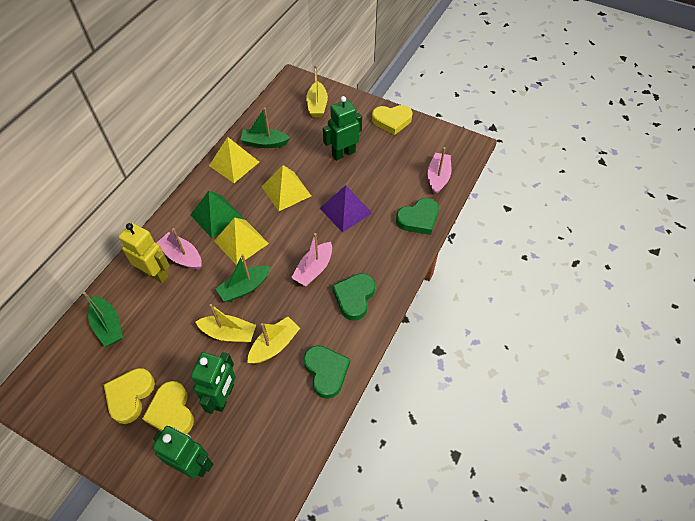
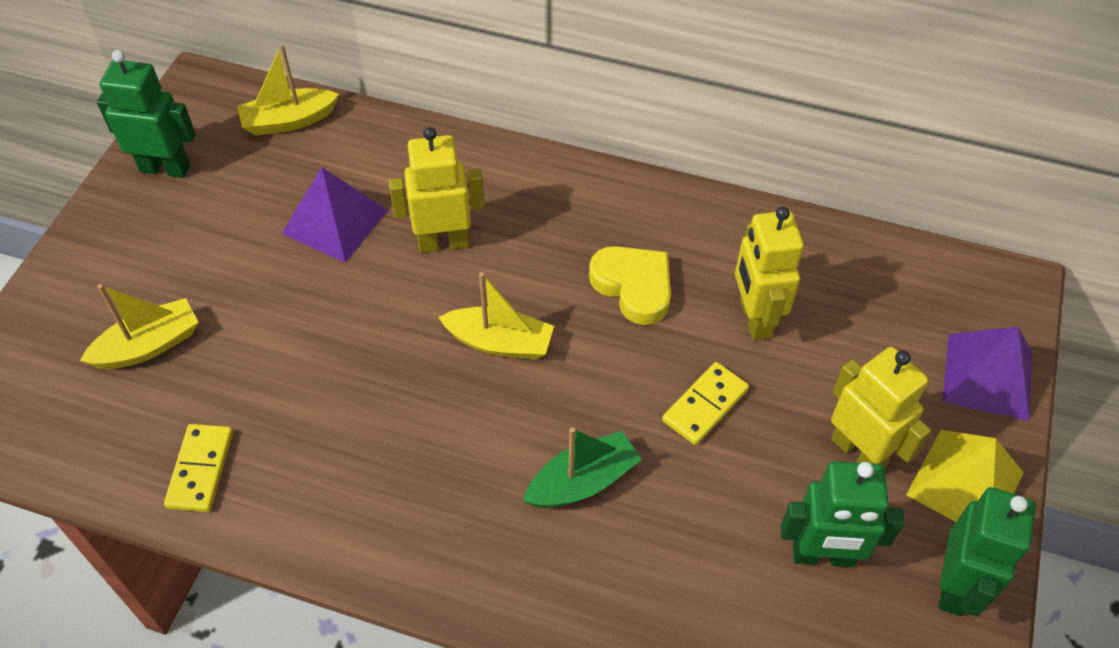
green boat: 3 -> 1
green heart: 3 -> 0
green pyramid: 1 -> 0
pink boat: 3 -> 0
purple pyramid: 1 -> 2
yellow domino: 0 -> 2
yellow heart: 3 -> 1
yellow pyramid: 3 -> 1
yellow robot: 1 -> 3

